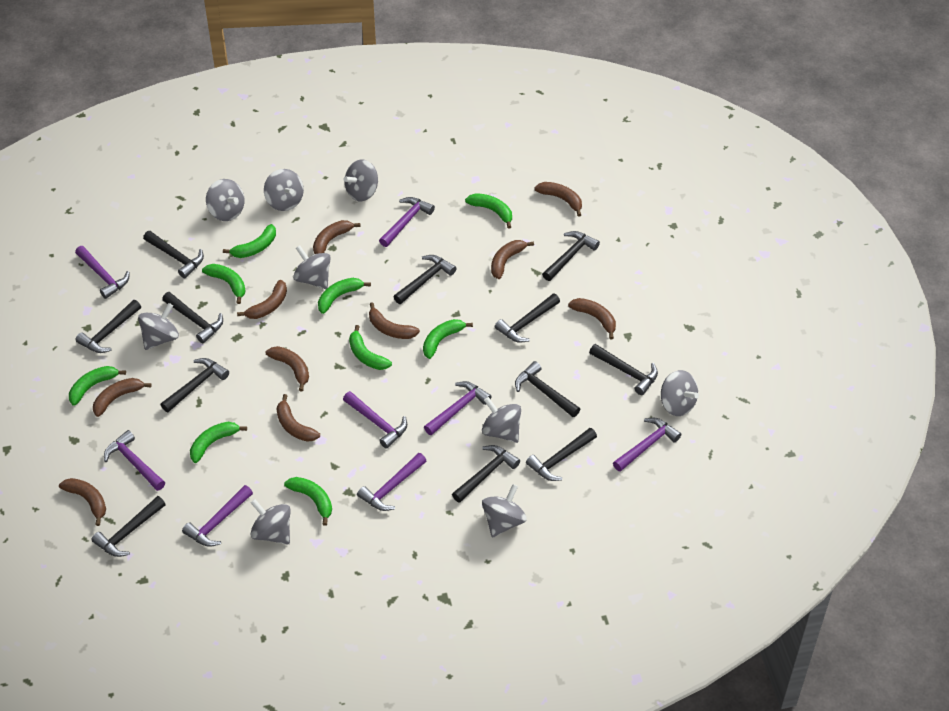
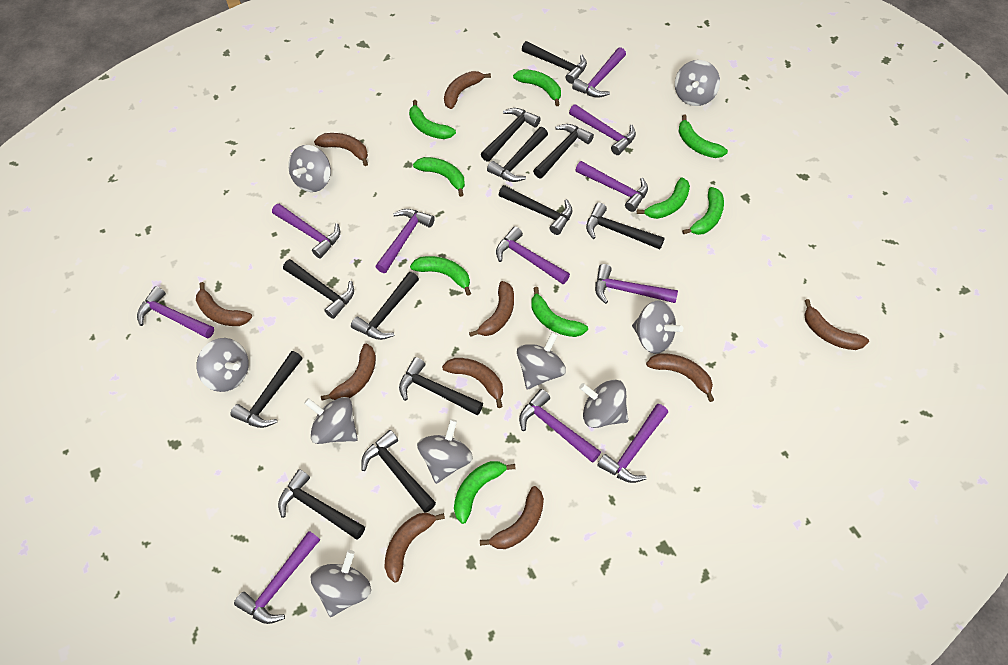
purple hammer: 8 -> 11

